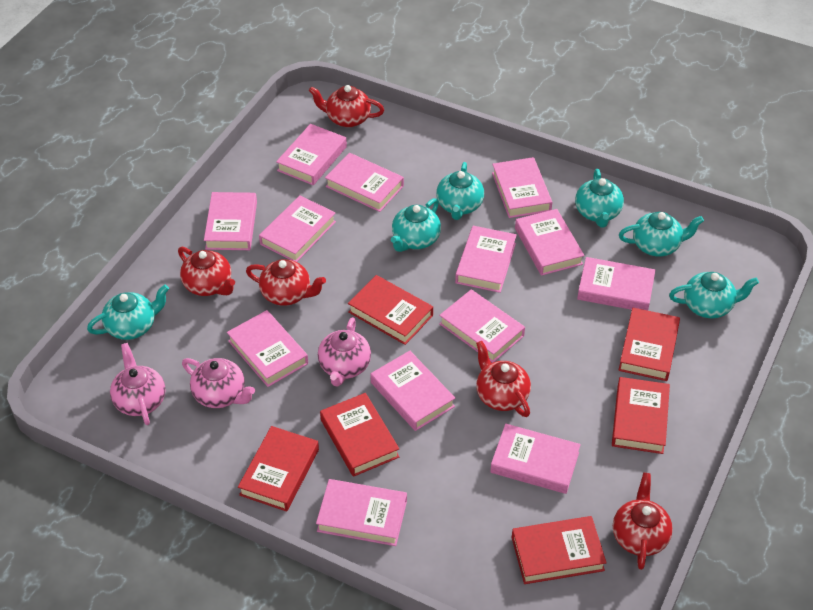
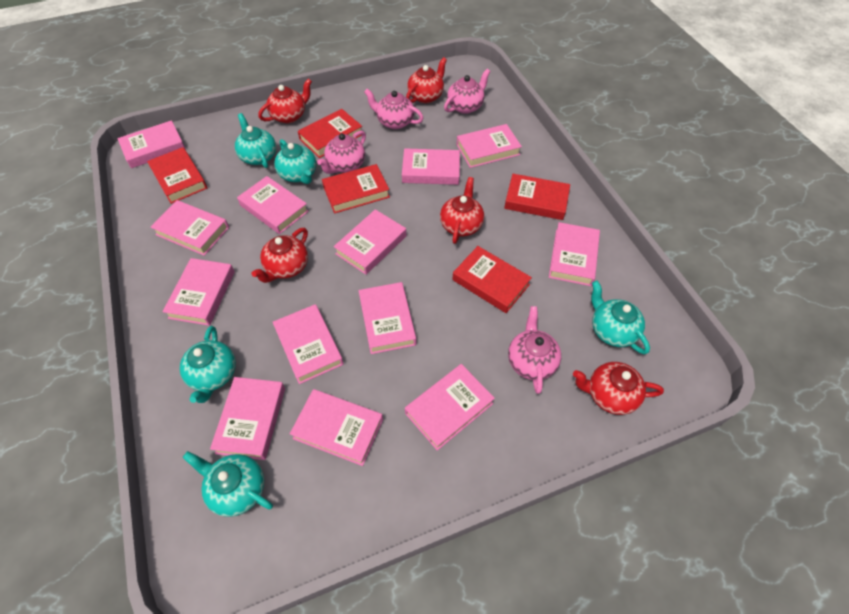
pink teapot: 3 -> 4
red book: 6 -> 5
turquoise teapot: 6 -> 5

